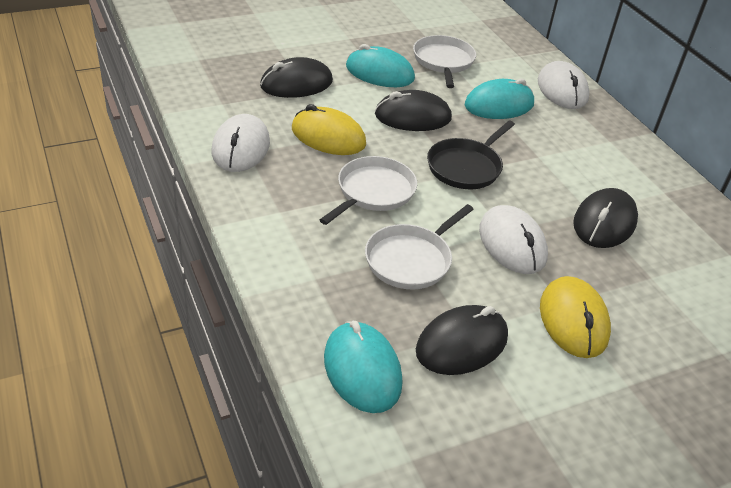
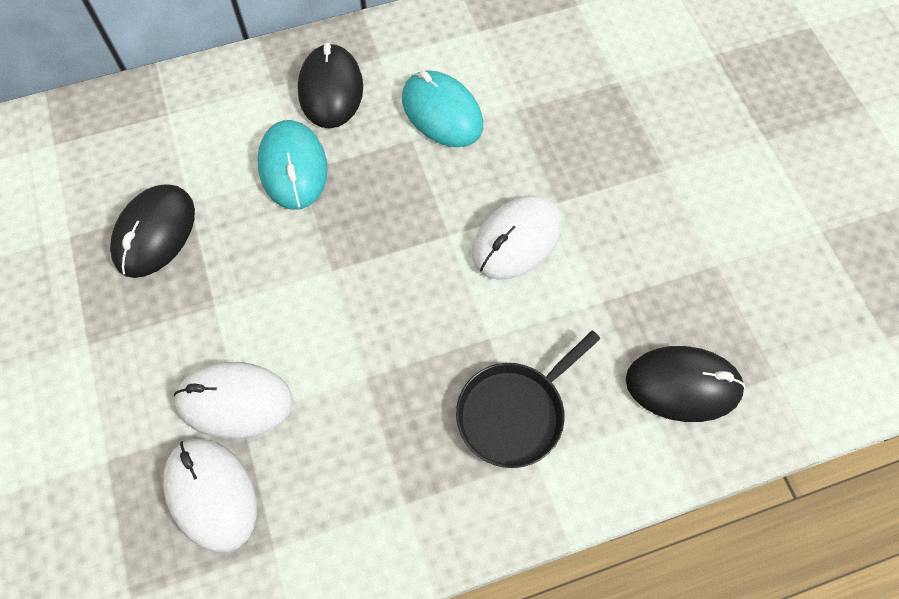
black mouse: 4 -> 3
turquoise mouse: 3 -> 2
white pan: 3 -> 0
yellow mouse: 2 -> 0

